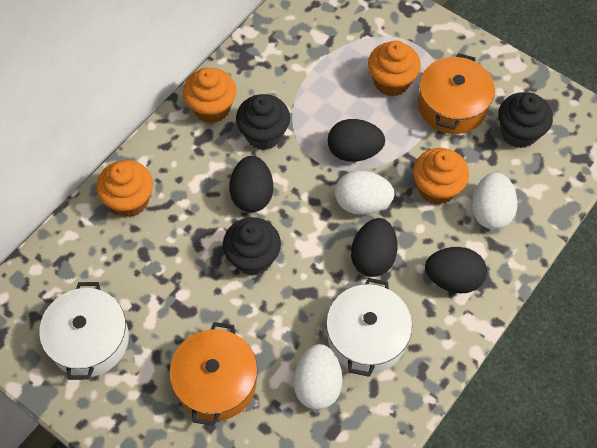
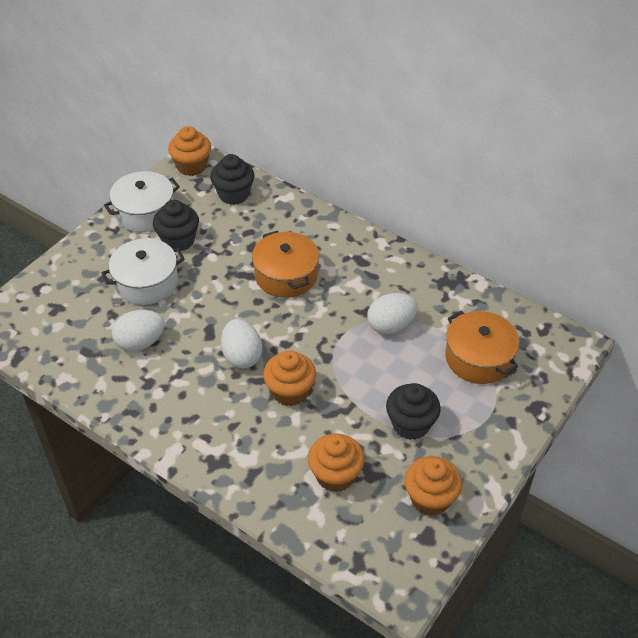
black egg: 4 -> 0

